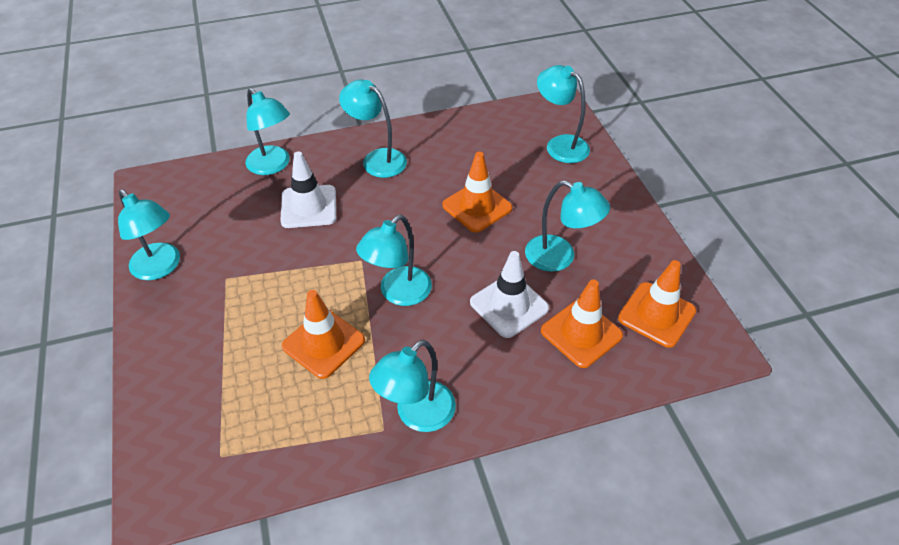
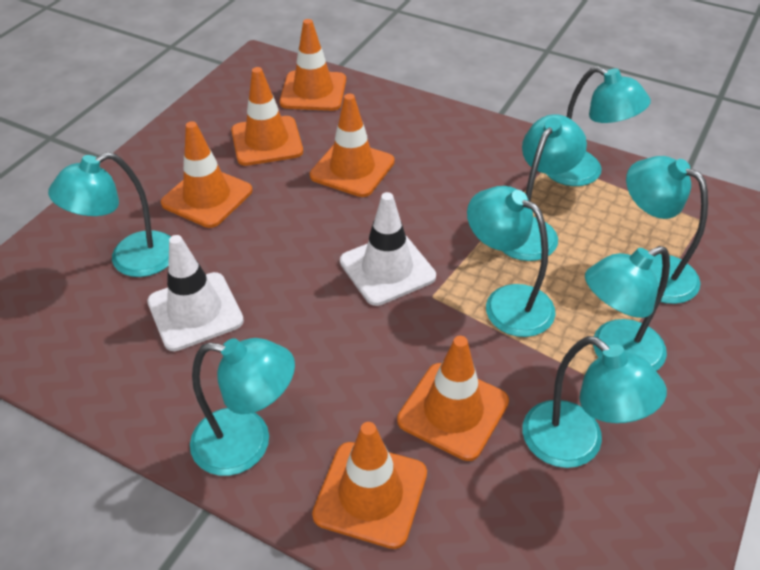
orange traffic cone: 4 -> 6
turquoise lamp: 7 -> 8

